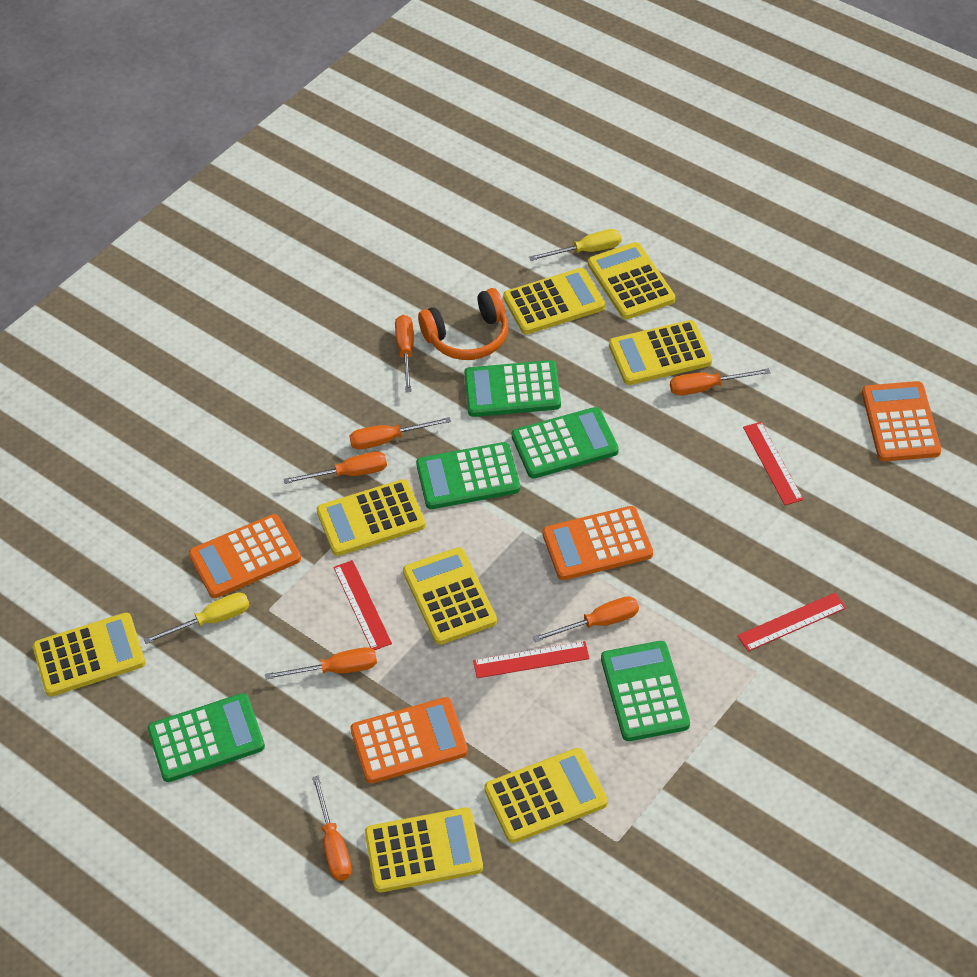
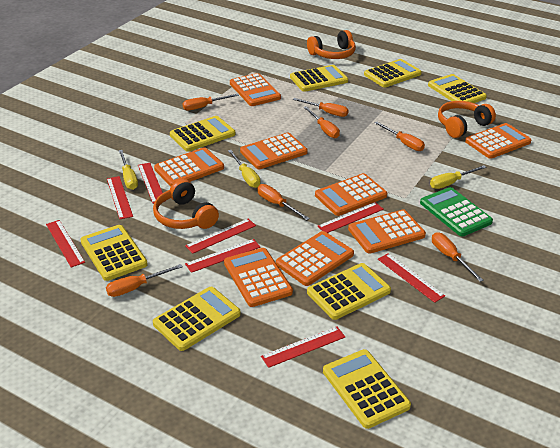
green calculator: 5 -> 1
orange calculator: 4 -> 8
orange headphones: 1 -> 3
red ruler: 4 -> 8
yellow screwdriver: 2 -> 3

